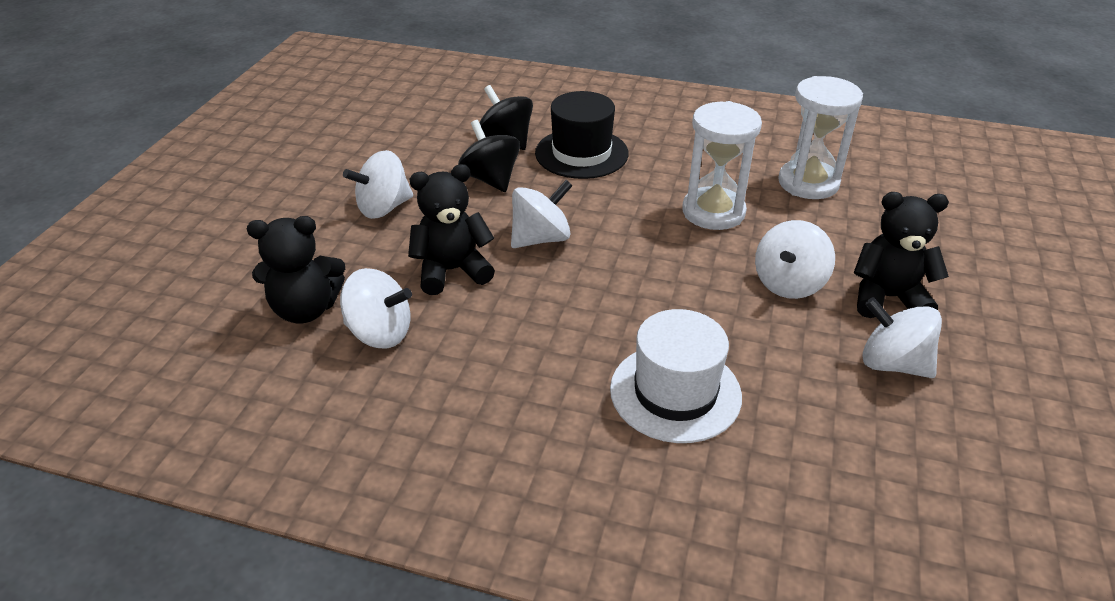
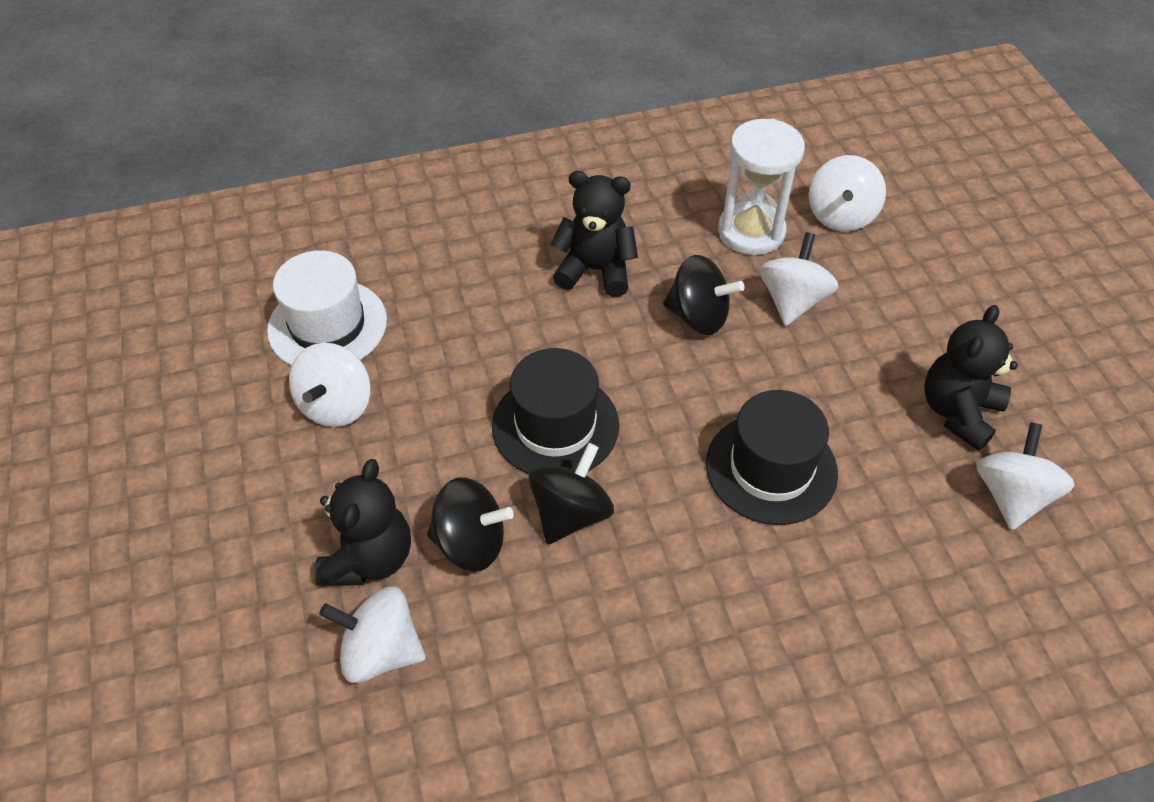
black hat: 1 -> 2
black spinning top: 2 -> 3
white hourglass: 2 -> 1

